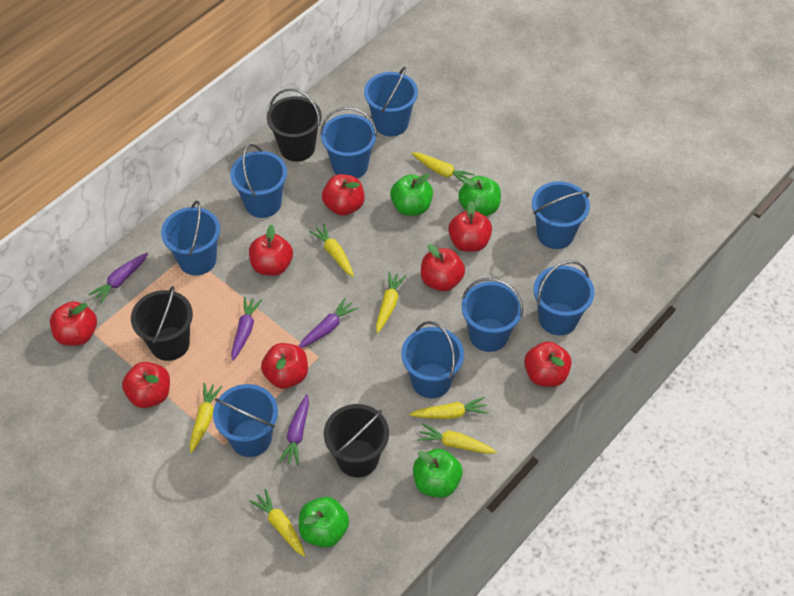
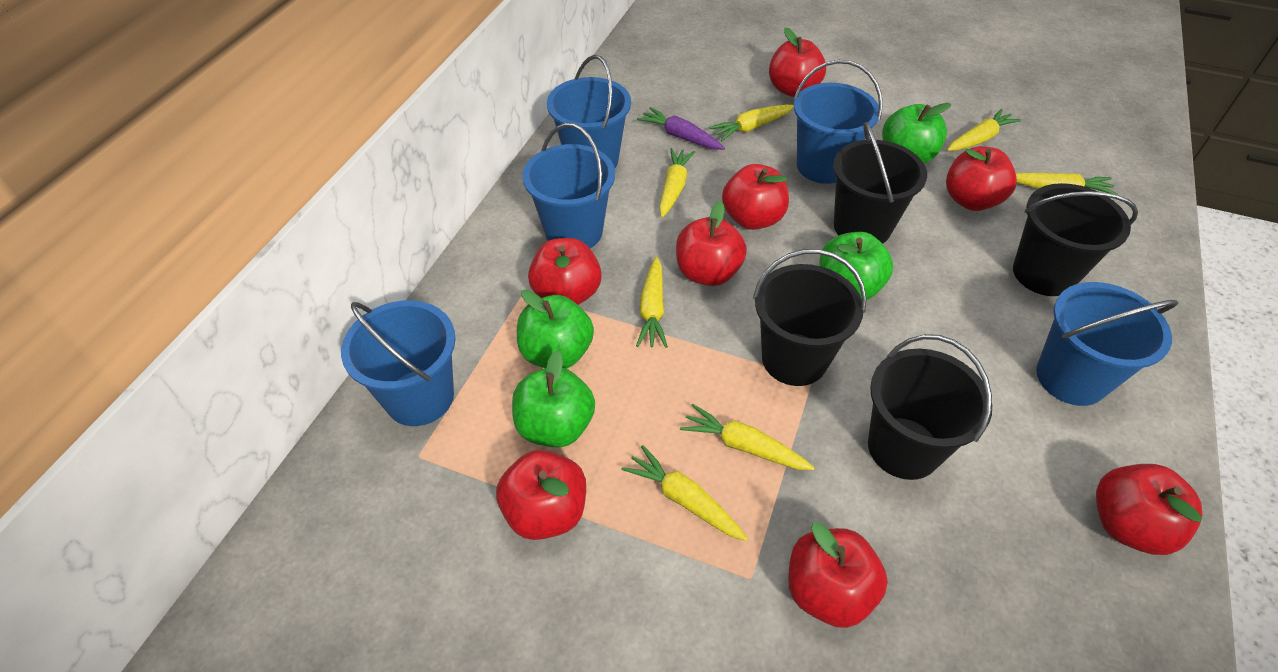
black bucket: 3 -> 4
blue bucket: 9 -> 5
purple carrot: 4 -> 1

